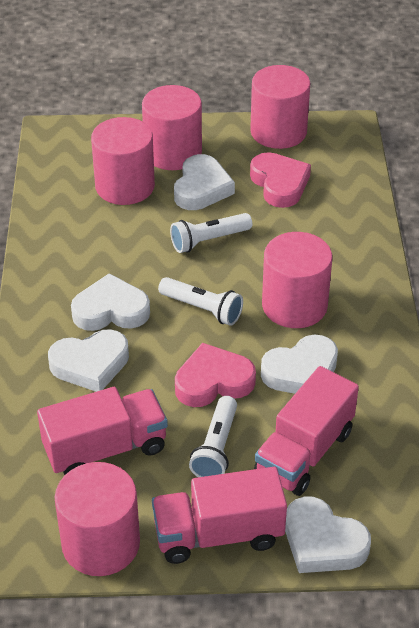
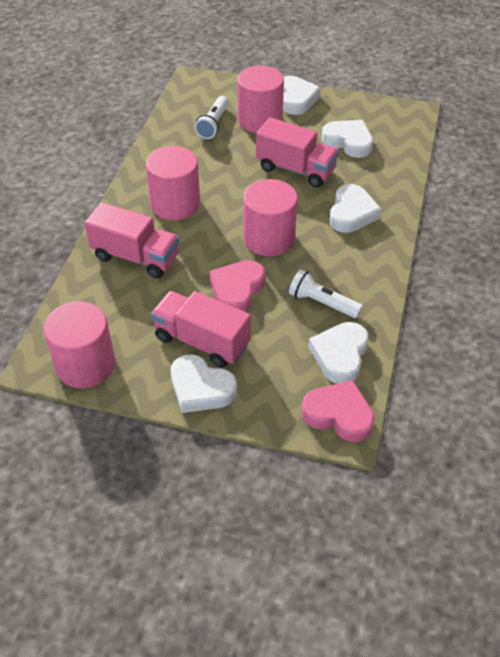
pink cylinder: 5 -> 4
white flashlight: 3 -> 2

